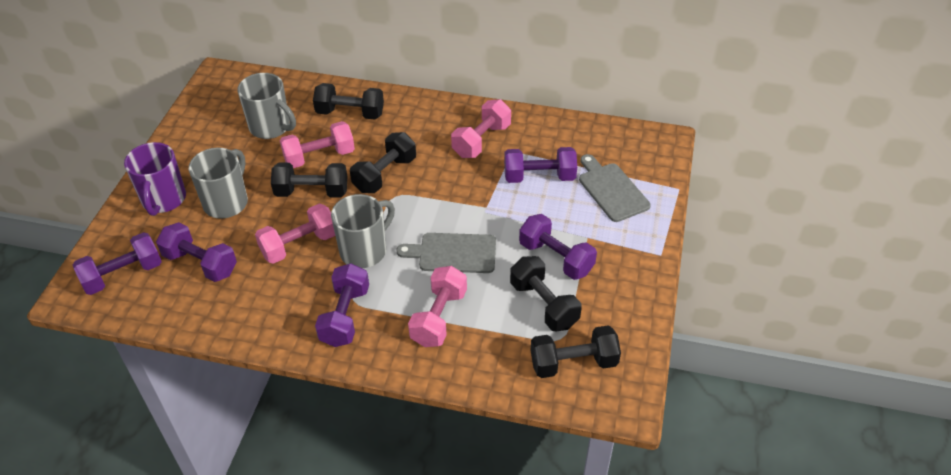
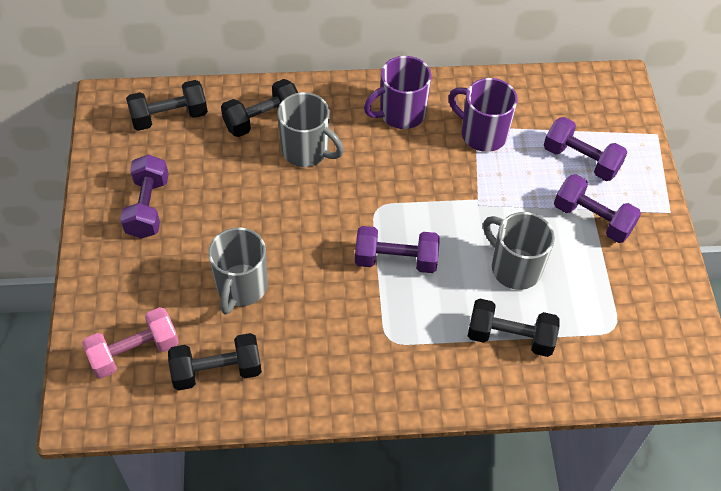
black dumbbell: 5 -> 4
grey cutting board: 2 -> 0
pink dumbbell: 4 -> 1
purple dumbbell: 5 -> 4
purple mug: 1 -> 2

